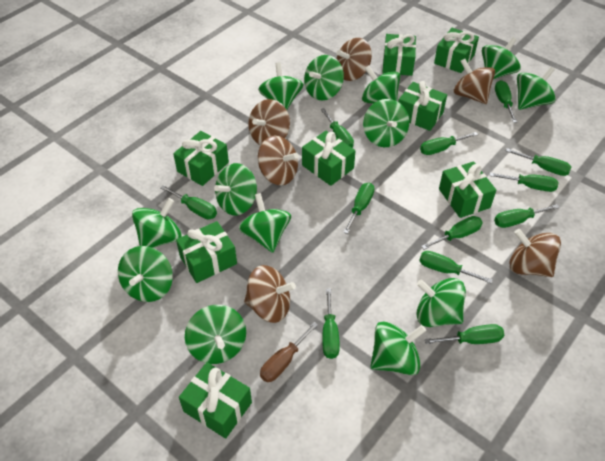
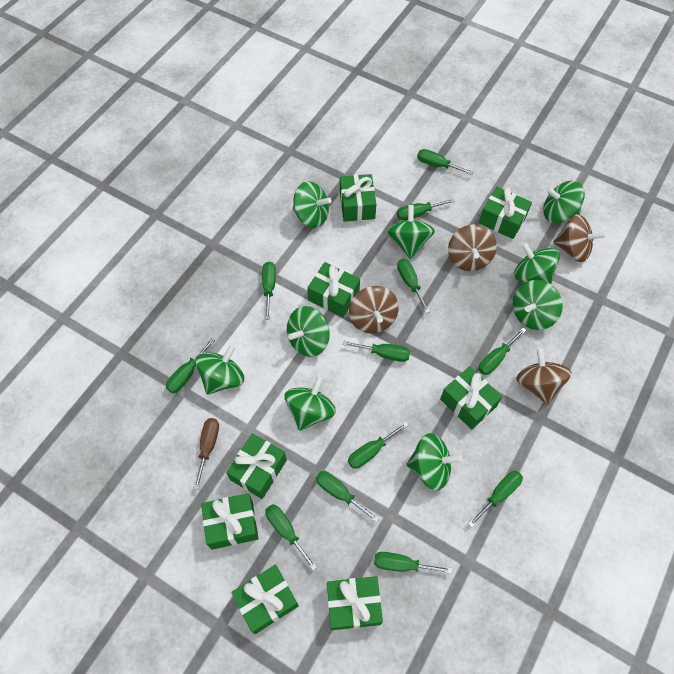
brown spinning top: 6 -> 4
green spinning top: 13 -> 9

